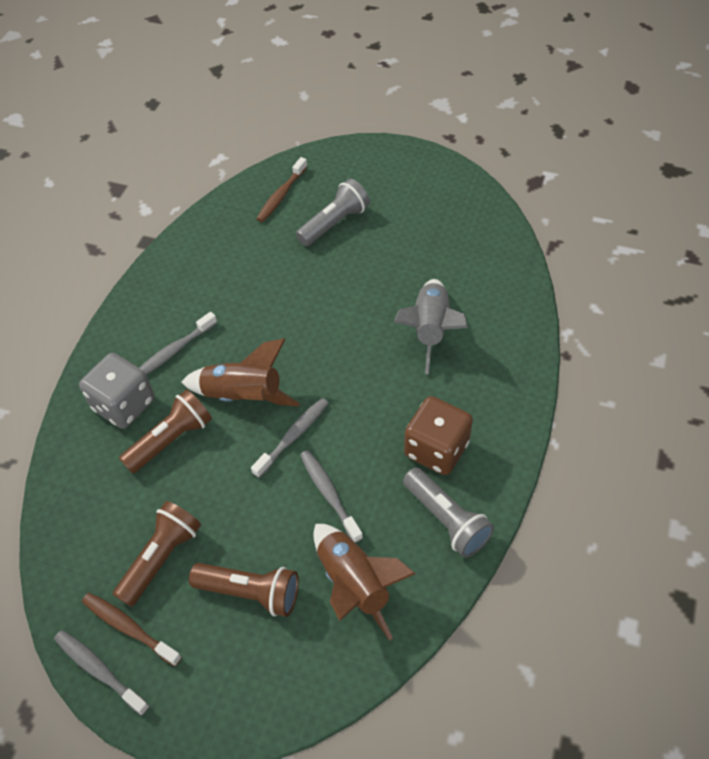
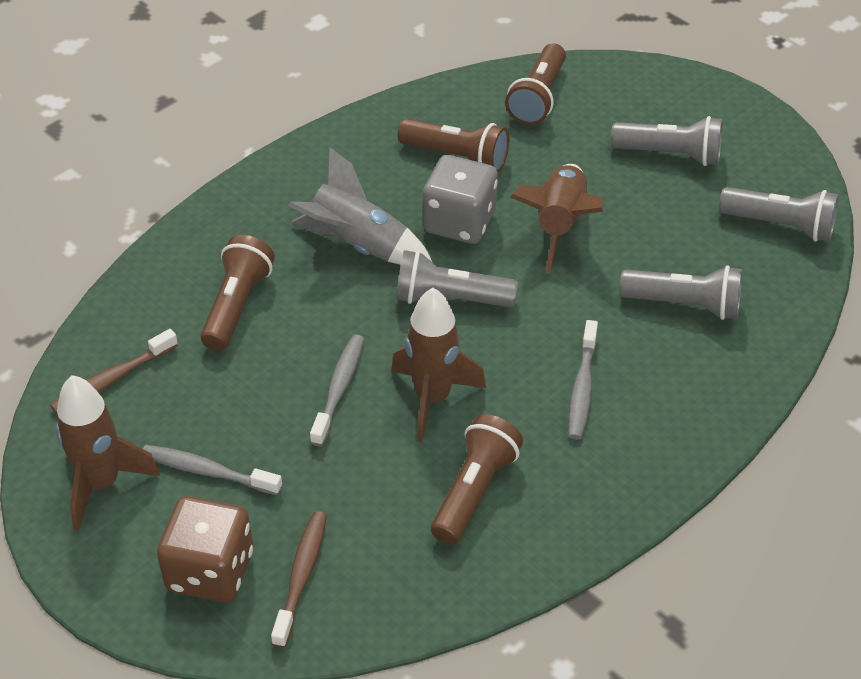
brown flashlight: 3 -> 4
brown rocket: 2 -> 3
grey flashlight: 2 -> 4
grey toothbrush: 4 -> 3

